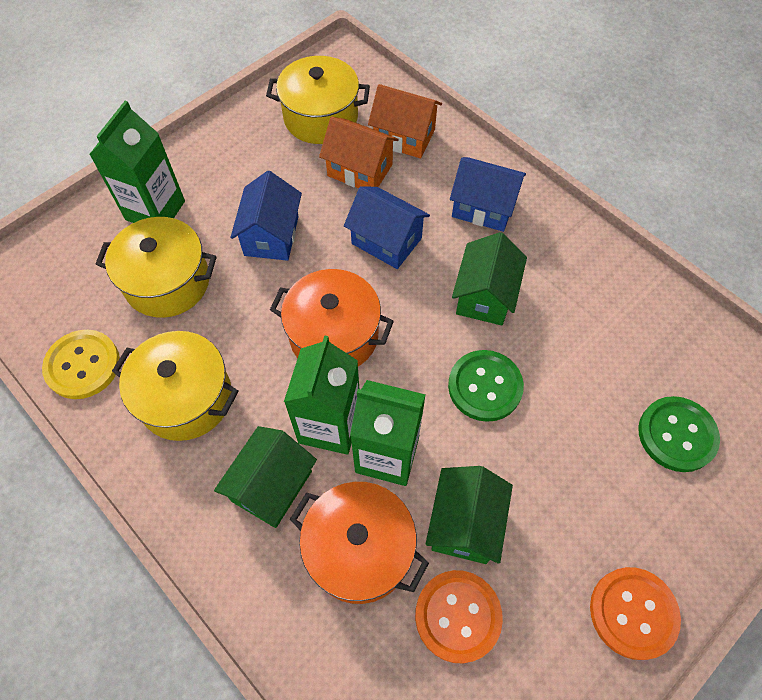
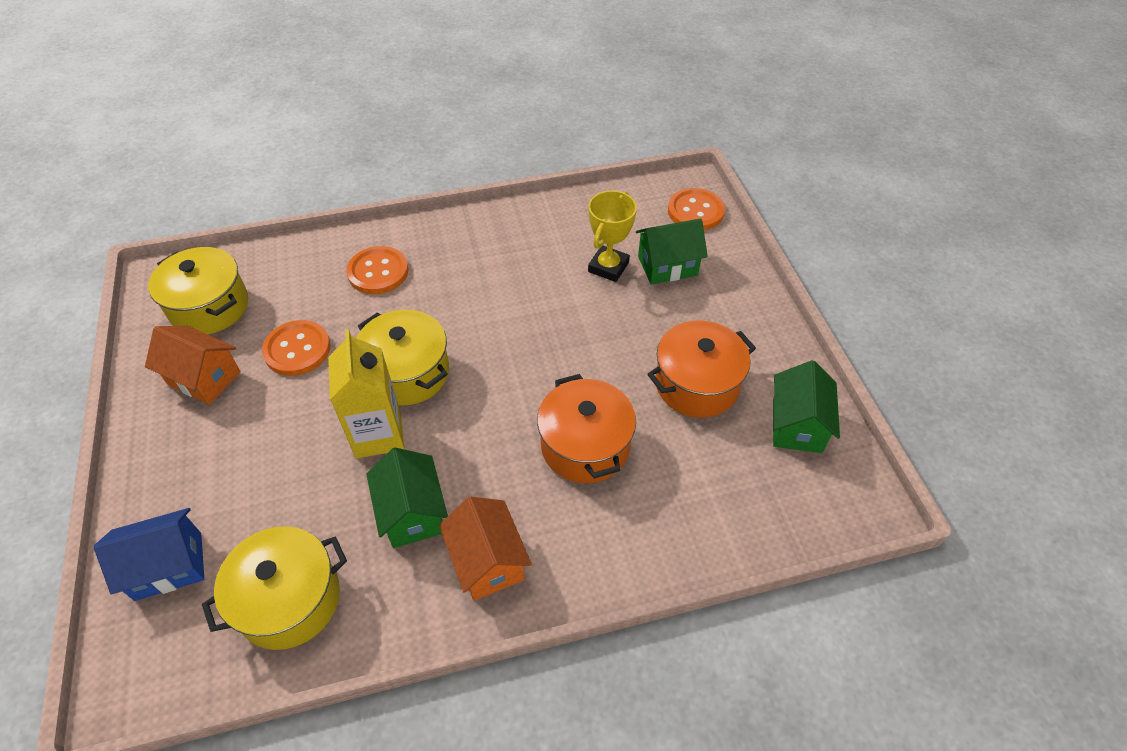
blue house: 3 -> 1
green button: 2 -> 0
green carton: 3 -> 0
orange button: 2 -> 3
yellow button: 1 -> 0
yellow carton: 0 -> 1
yellow trophy: 0 -> 1

